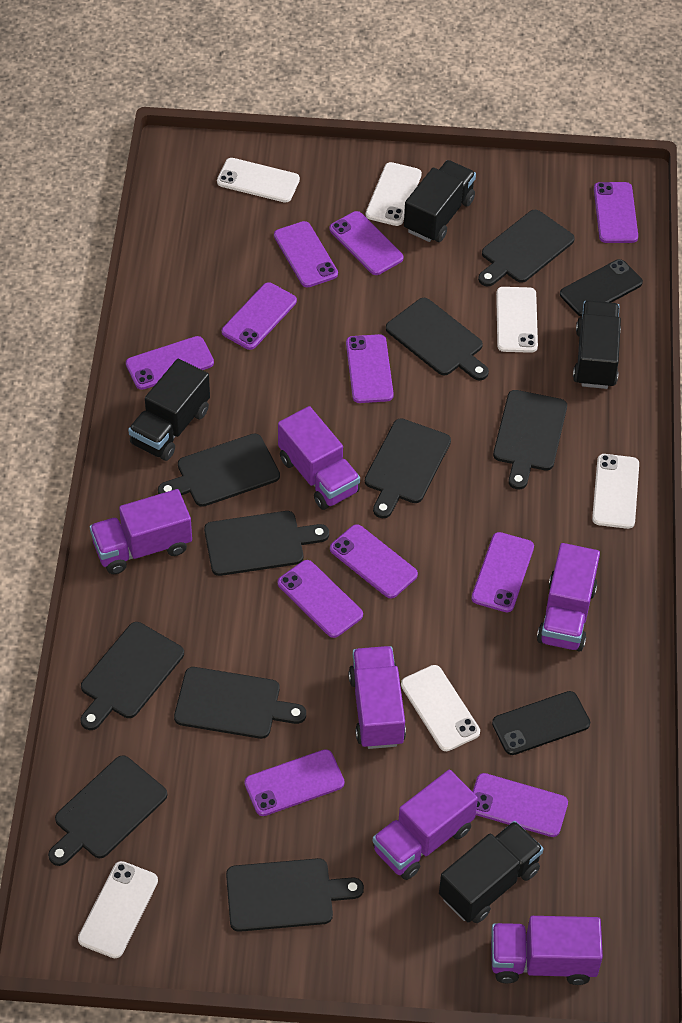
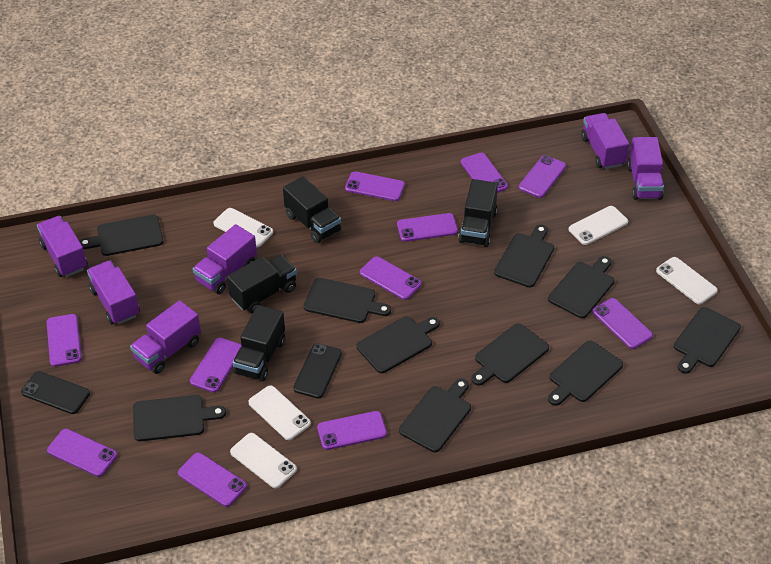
white phone: 6 -> 5

